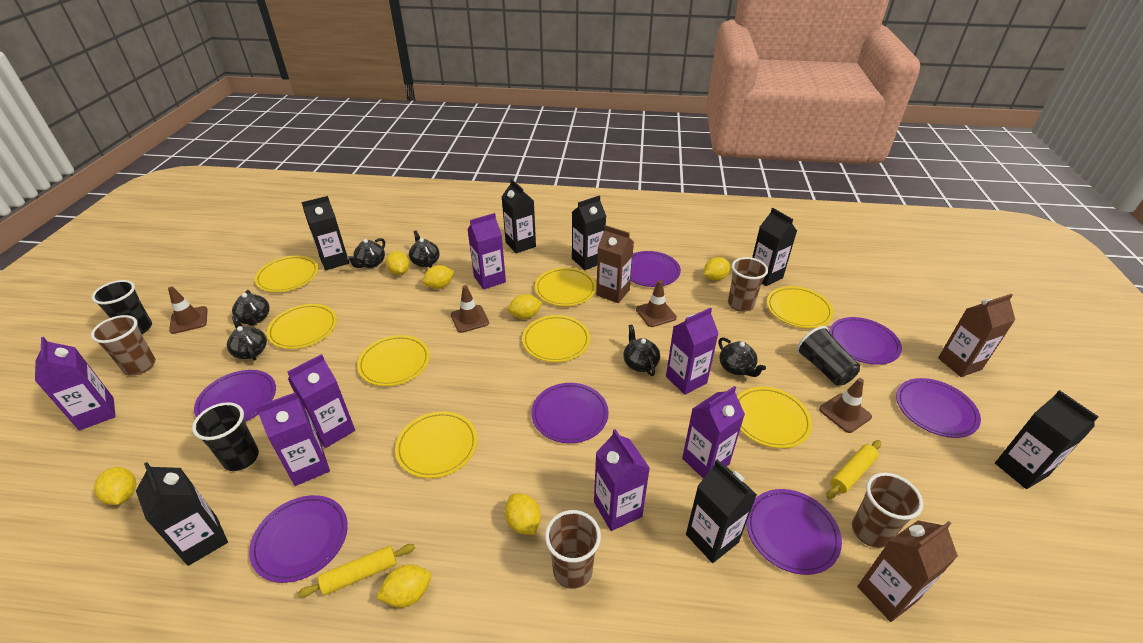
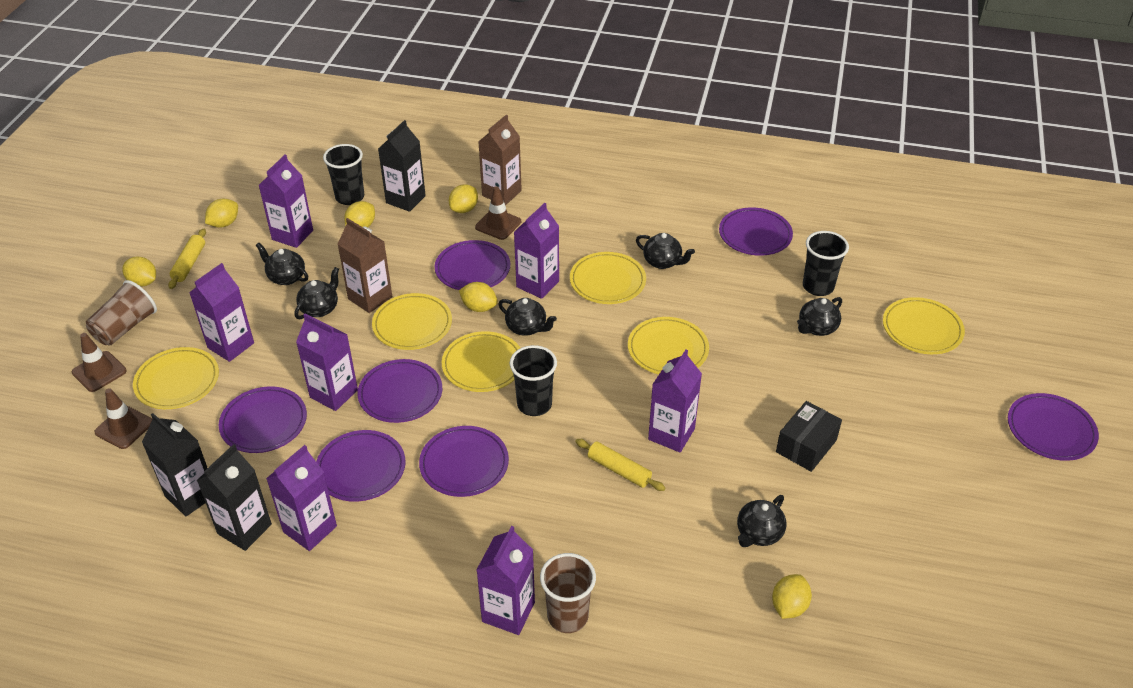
black box: 0 -> 1
black carton: 7 -> 3
brown carton: 3 -> 2
brown cup: 4 -> 2
brown traffic cone: 4 -> 3
yellow lemon: 7 -> 6
yellow plate: 8 -> 6

